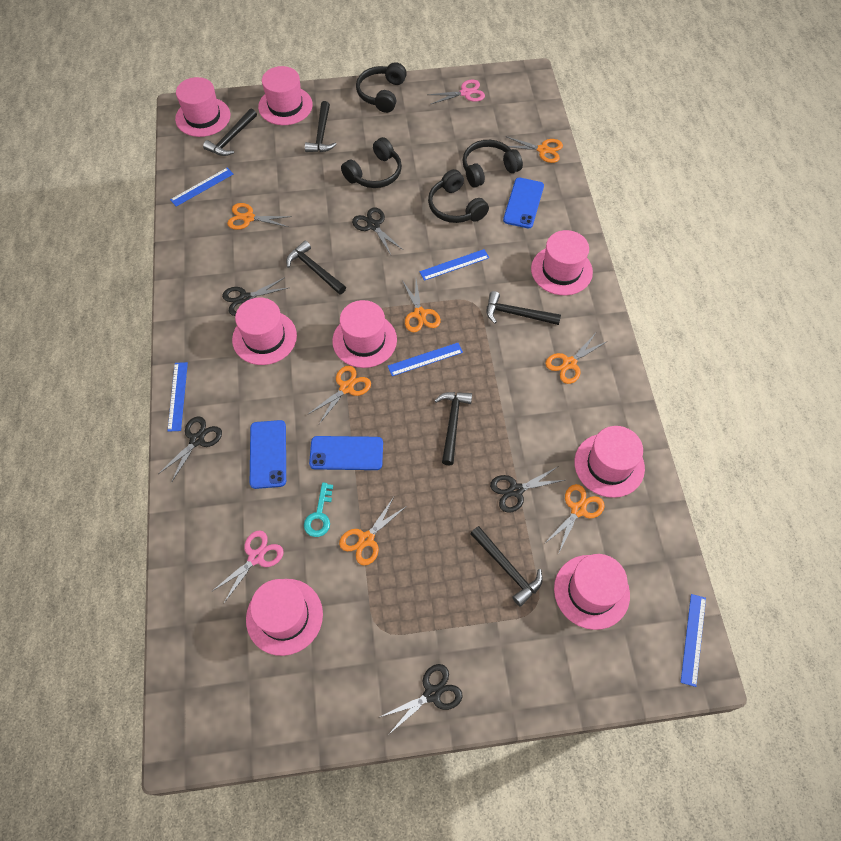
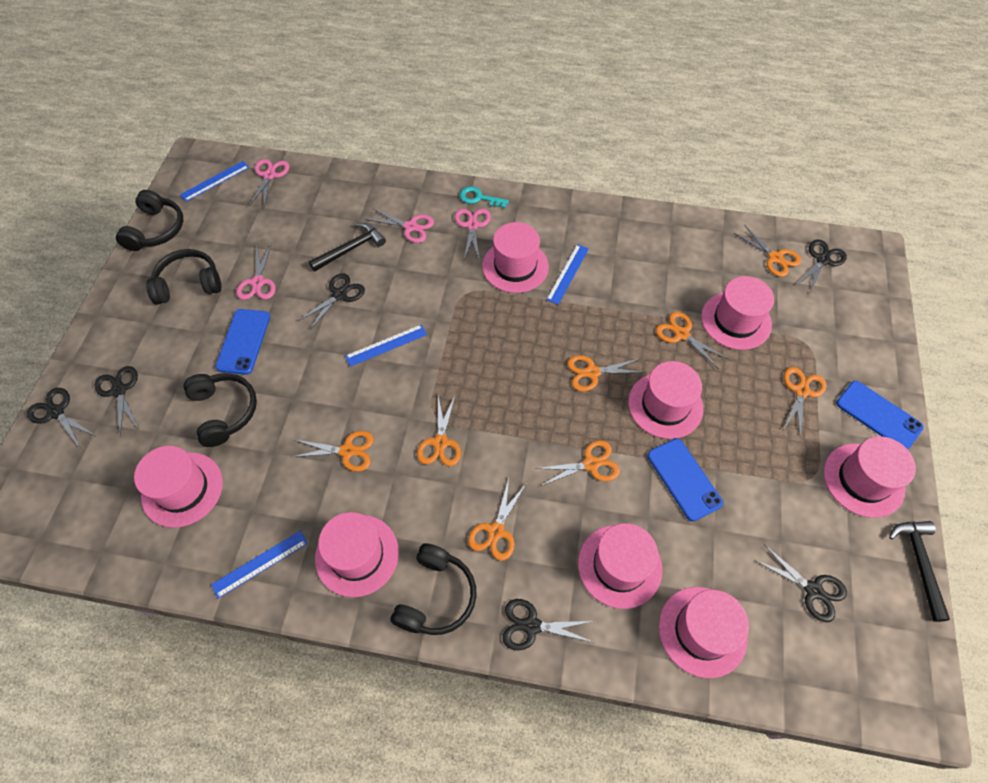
black hammer: 6 -> 2
black scissors: 5 -> 6
blue ruler: 5 -> 4
orange scissors: 7 -> 8
pink scissors: 2 -> 4

